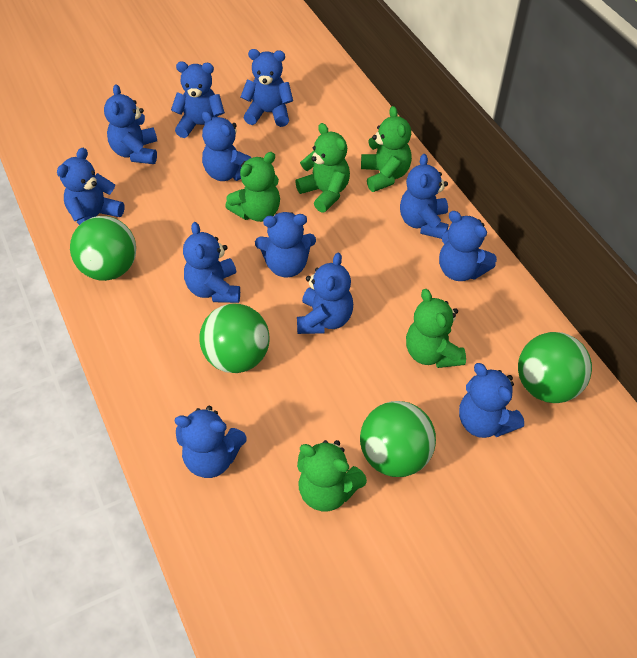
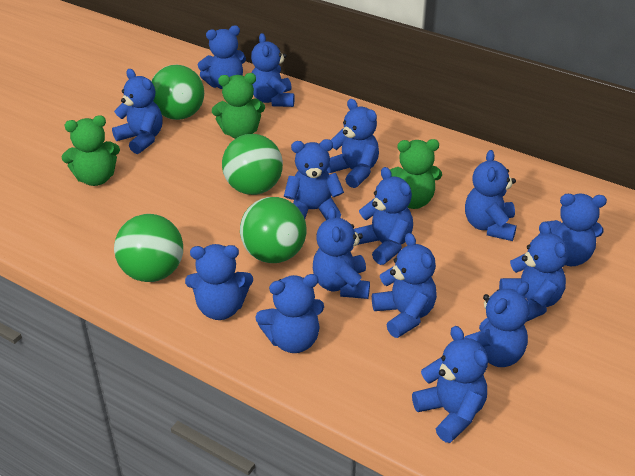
blue teddy bear: 12 -> 15
green teddy bear: 5 -> 3

